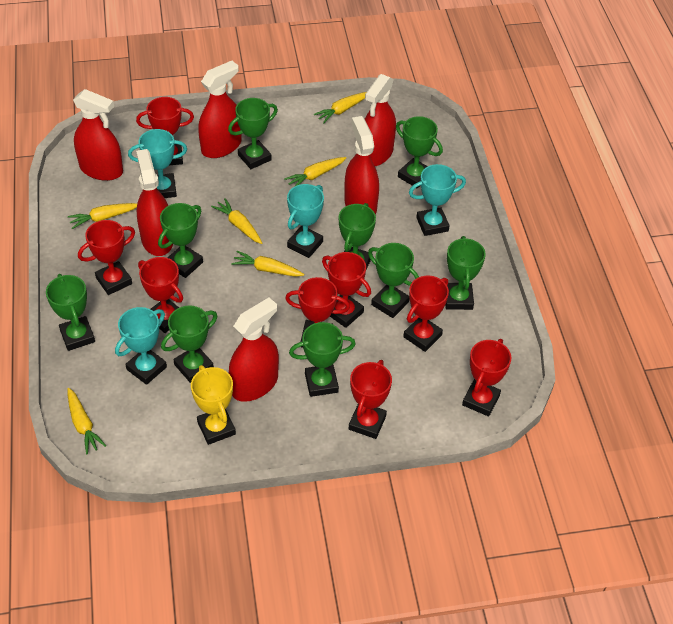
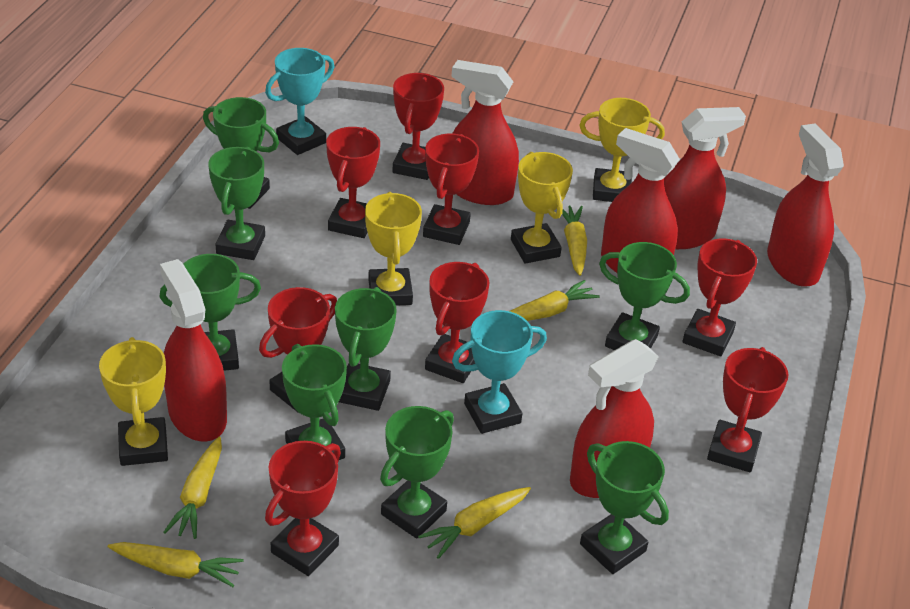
green trophy: 9 -> 8
turquoise trophy: 4 -> 2
yellow carrot: 6 -> 5
yellow trophy: 1 -> 4

